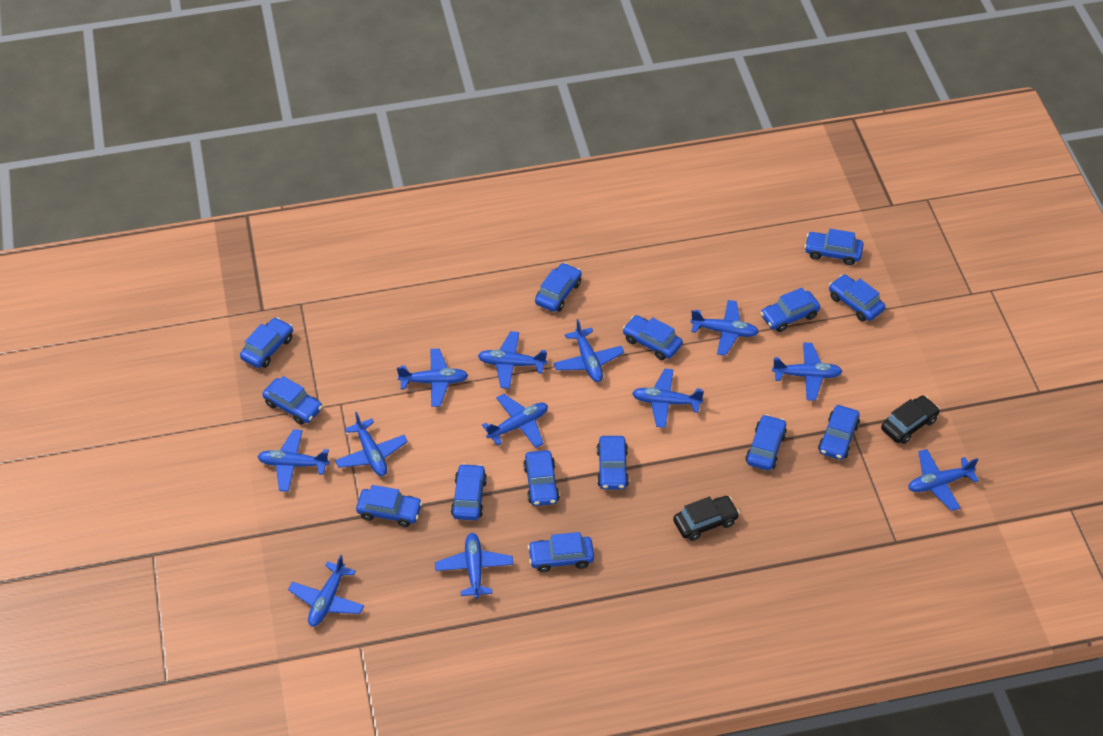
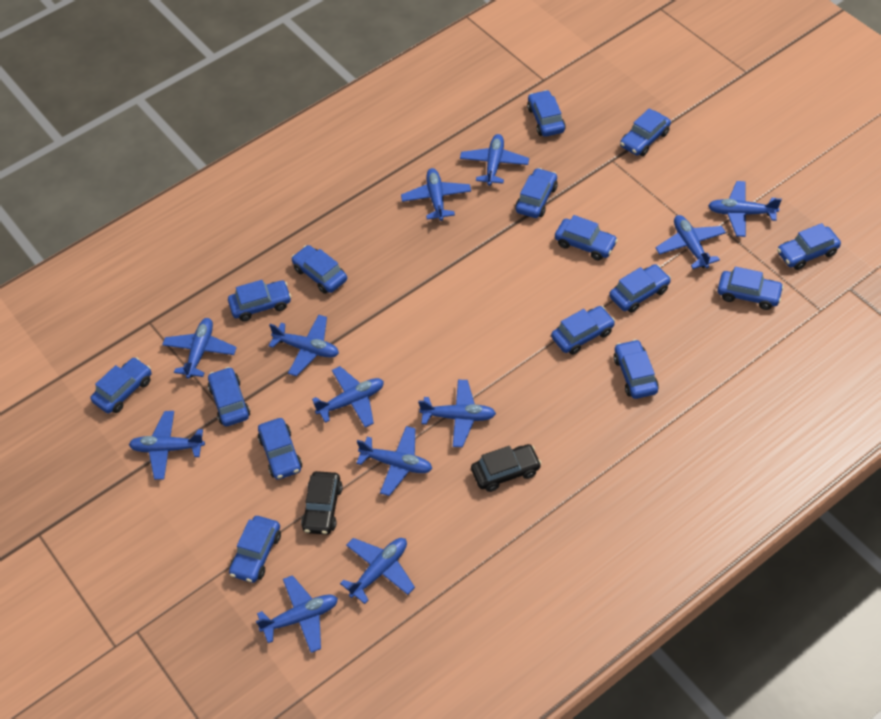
blue car: 14 -> 15

